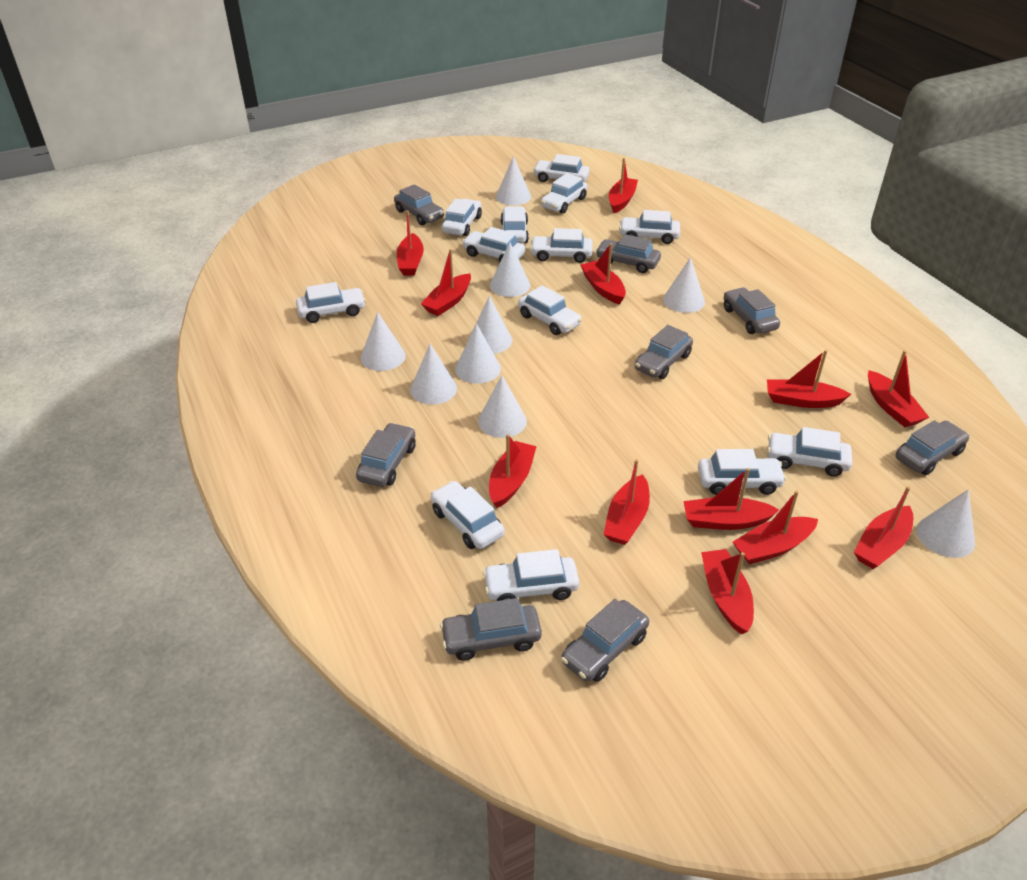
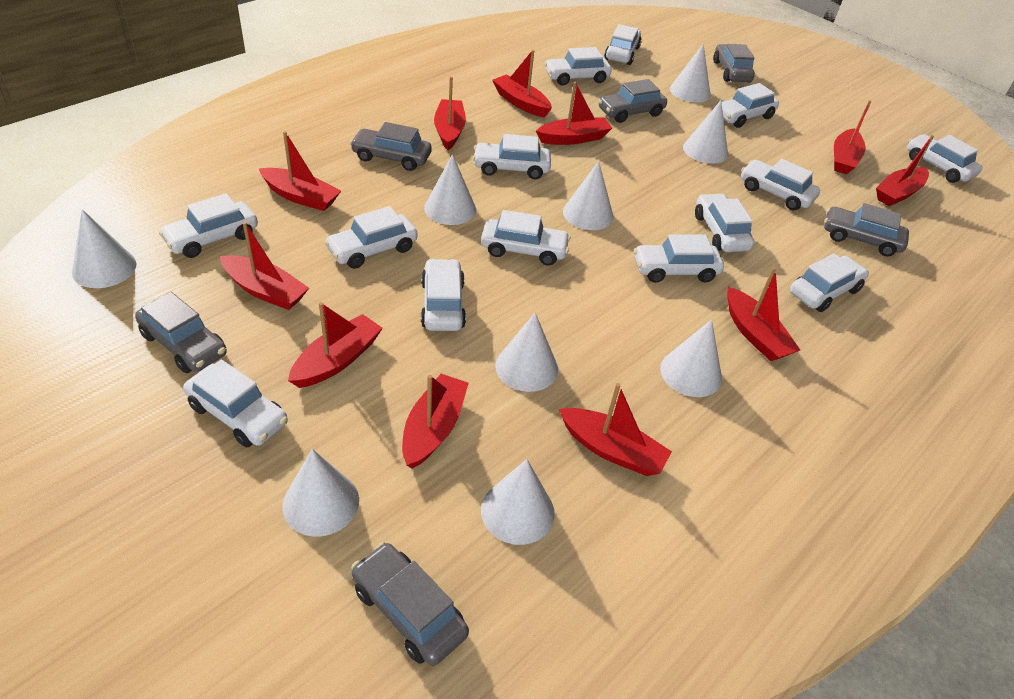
grey car: 8 -> 6
red boat: 12 -> 11
white car: 13 -> 14

